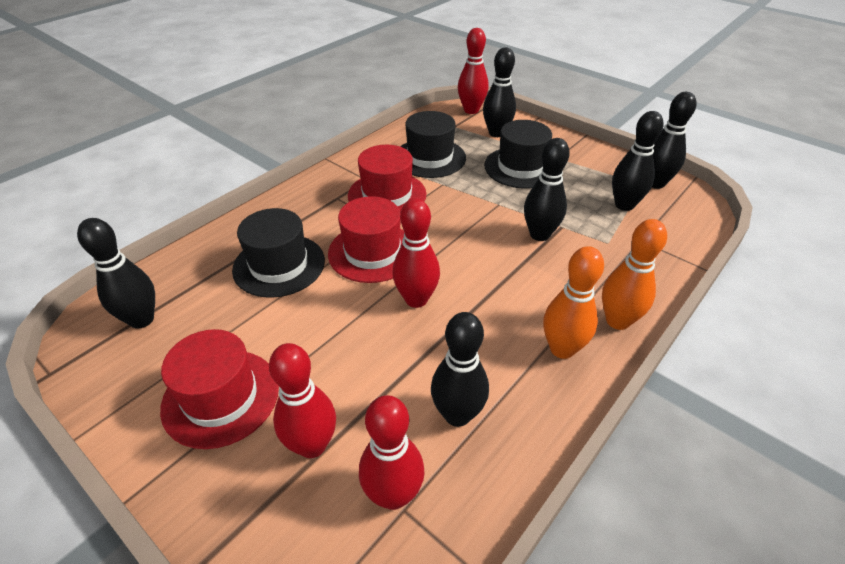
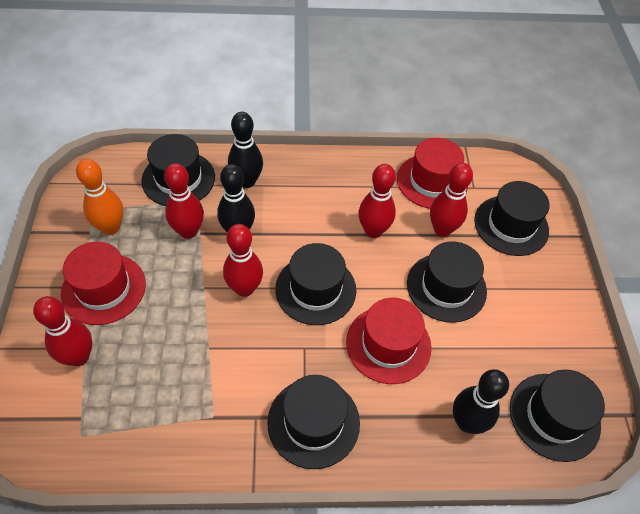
black bowling pin: 6 -> 3
black hat: 3 -> 6
orange bowling pin: 2 -> 1
red bowling pin: 4 -> 5

